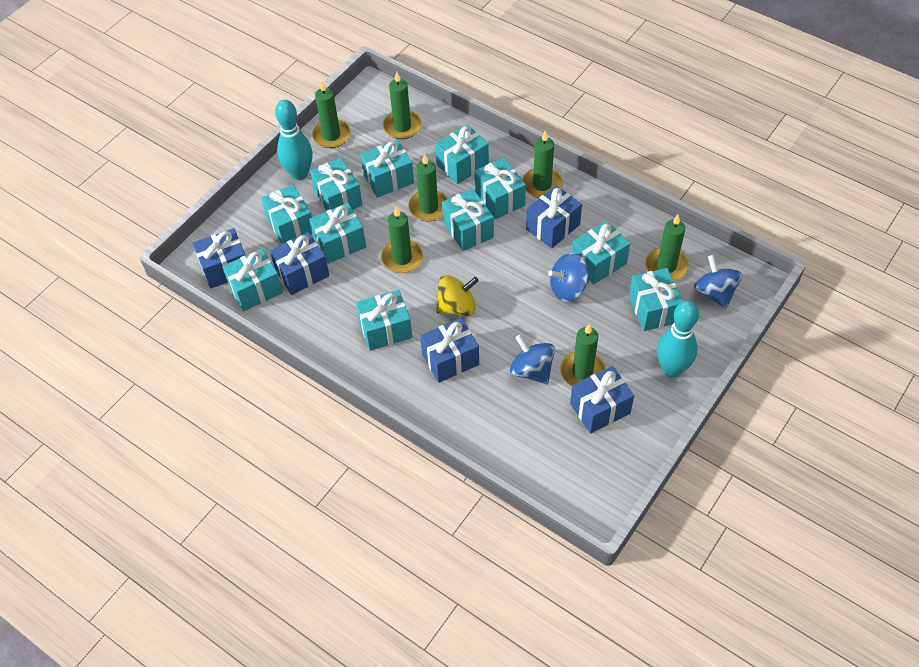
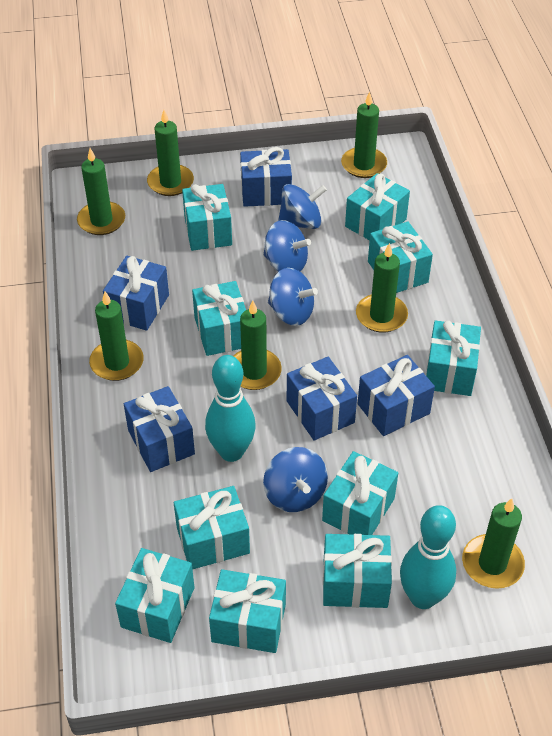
blue spinning top: 3 -> 4
turquoise gift: 11 -> 10
yellow spinning top: 1 -> 0

